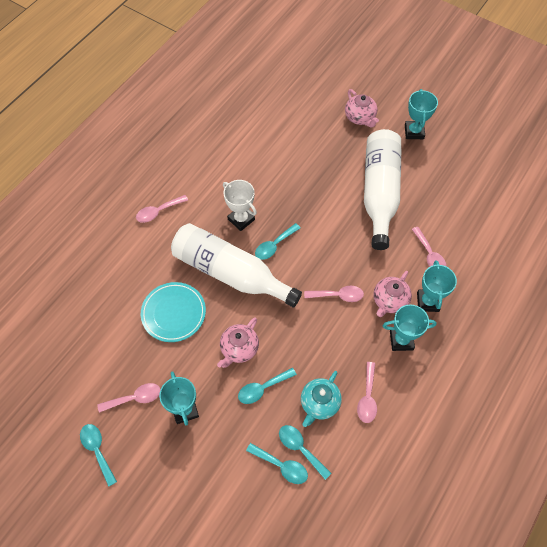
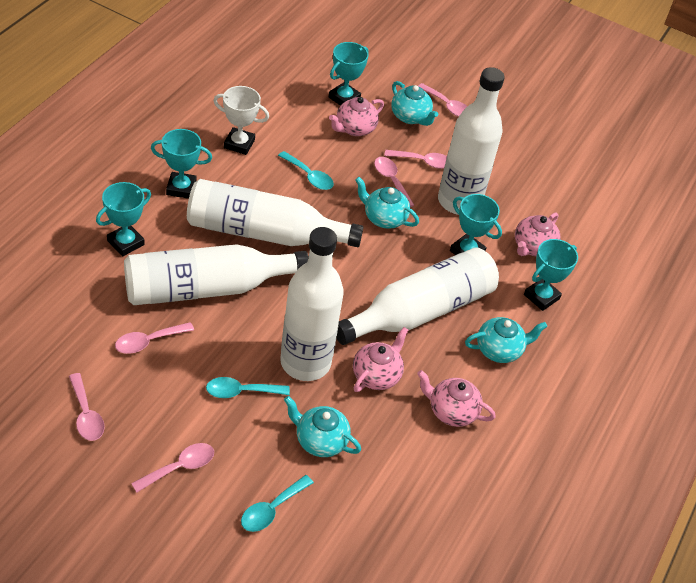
pink spoon: 5 -> 6
pink teapot: 3 -> 4
turquoise plate: 1 -> 0
turquoise spoon: 5 -> 3
turquoise teapot: 1 -> 4
turquoise trophy: 4 -> 5
white bottle: 2 -> 5

